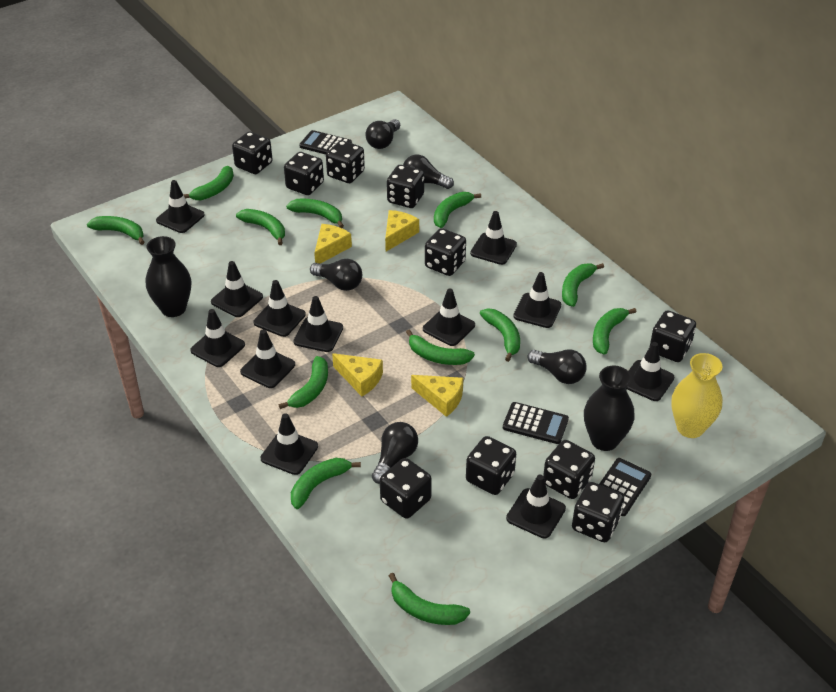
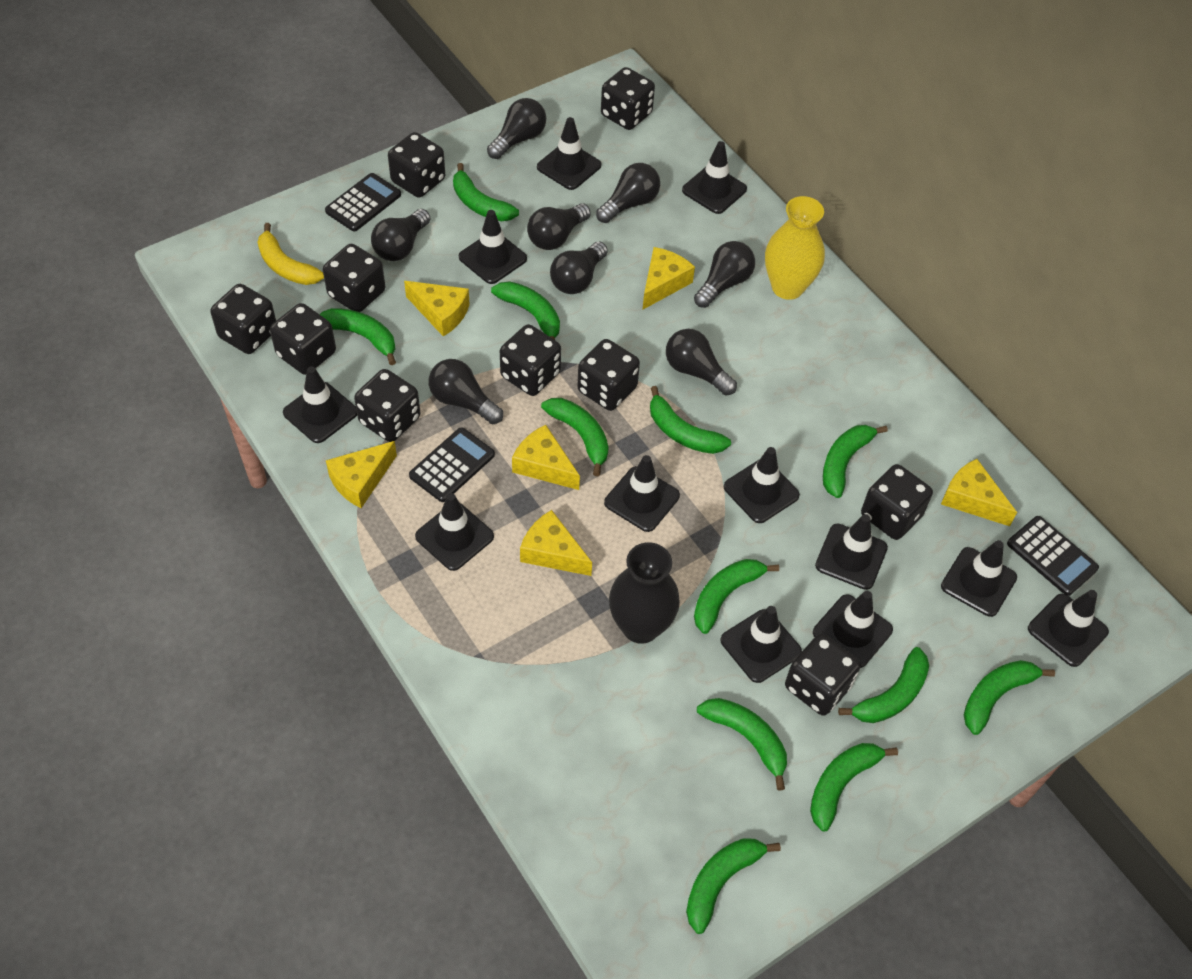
black light bulb: 5 -> 8
black vase: 2 -> 1
yellow banana: 0 -> 1
yellow cheese: 4 -> 6

